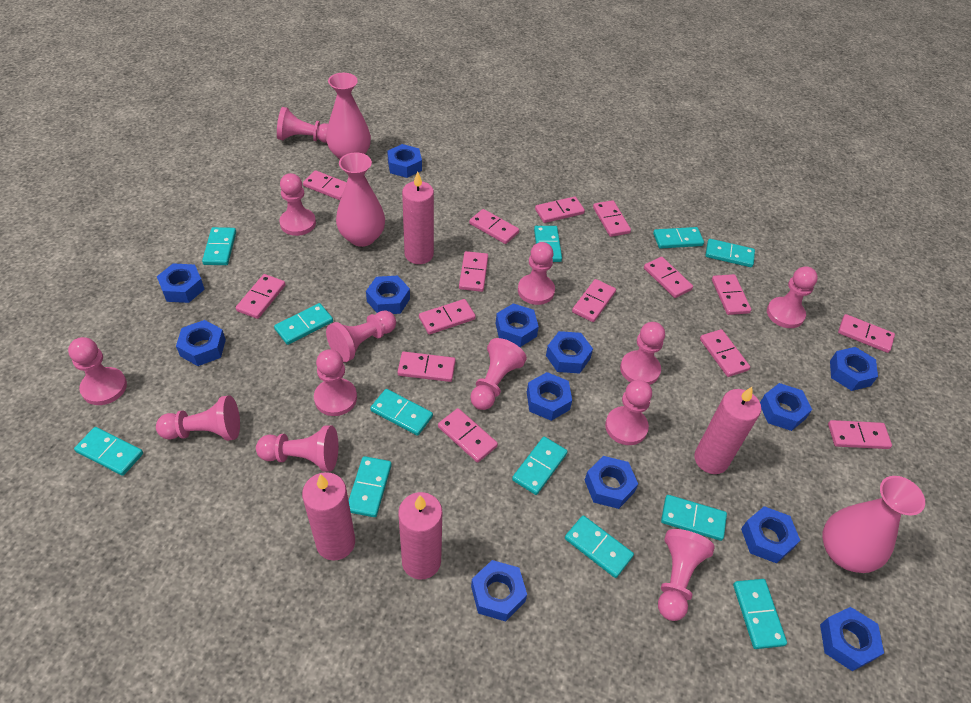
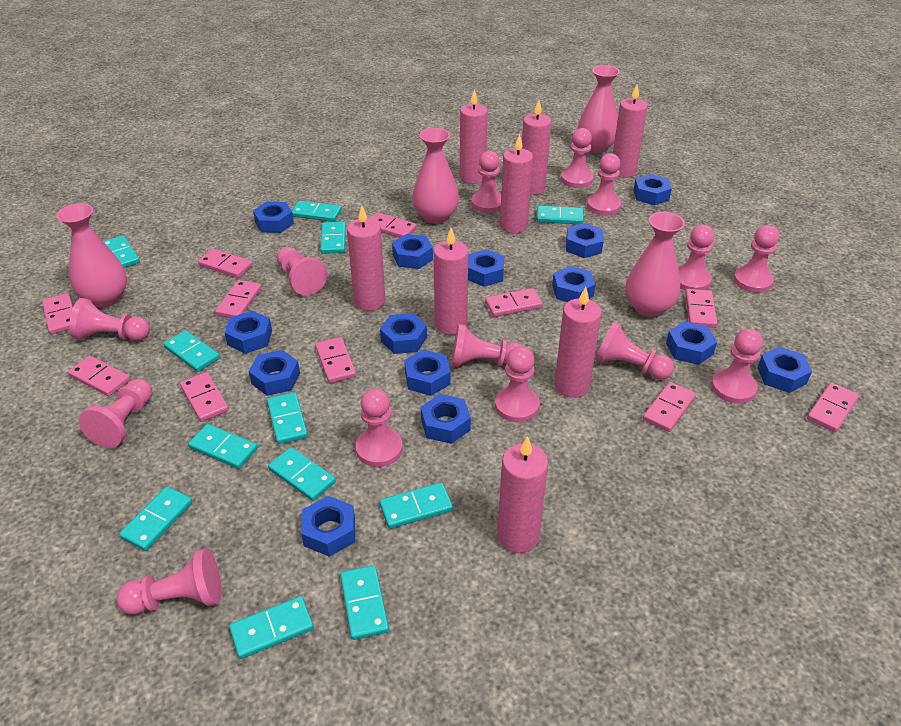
blue nut: 13 -> 14
pink candle: 4 -> 8
pink domino: 15 -> 11
pink pawn: 13 -> 14
pink vase: 3 -> 4

